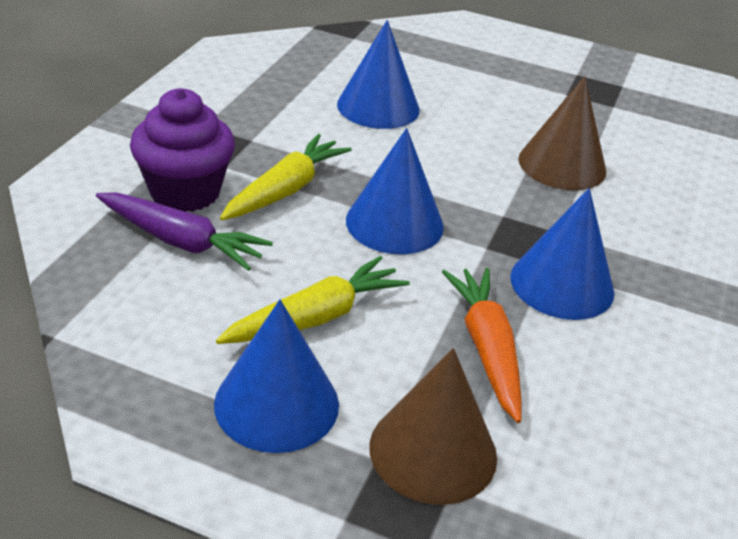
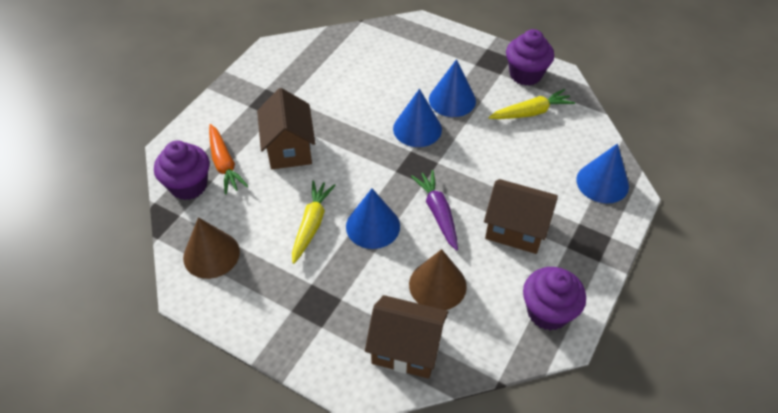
brown house: 0 -> 3
purple cupcake: 1 -> 3

